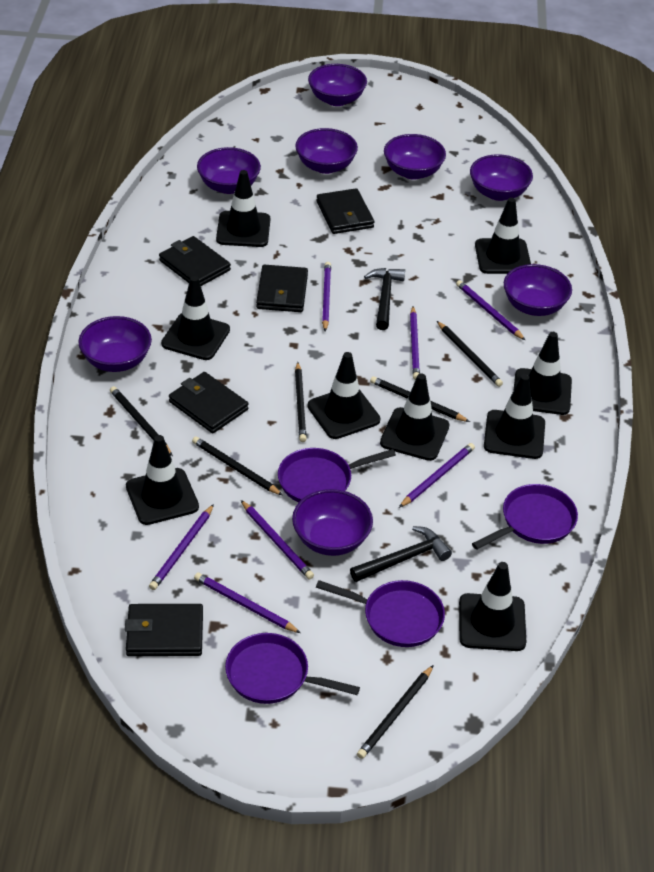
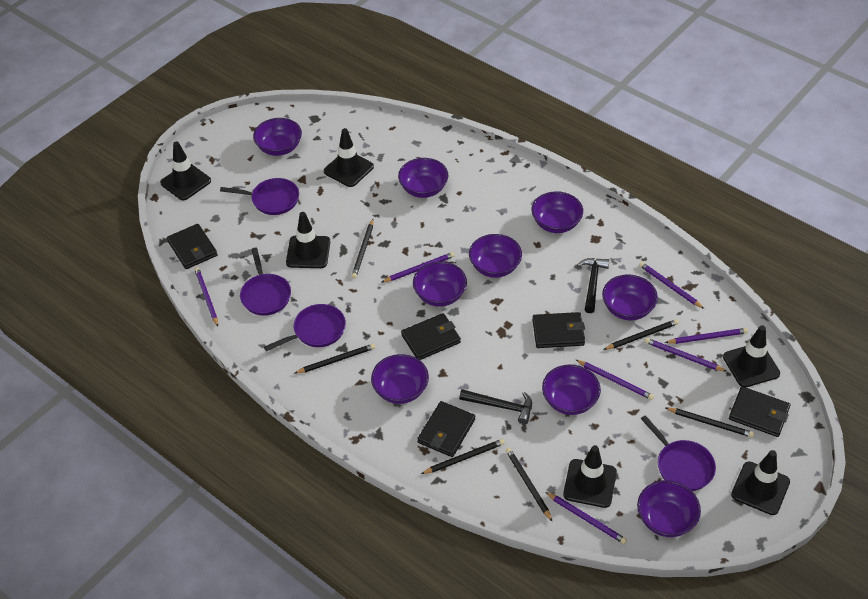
black traffic cone: 9 -> 6
purple bowl: 8 -> 9

